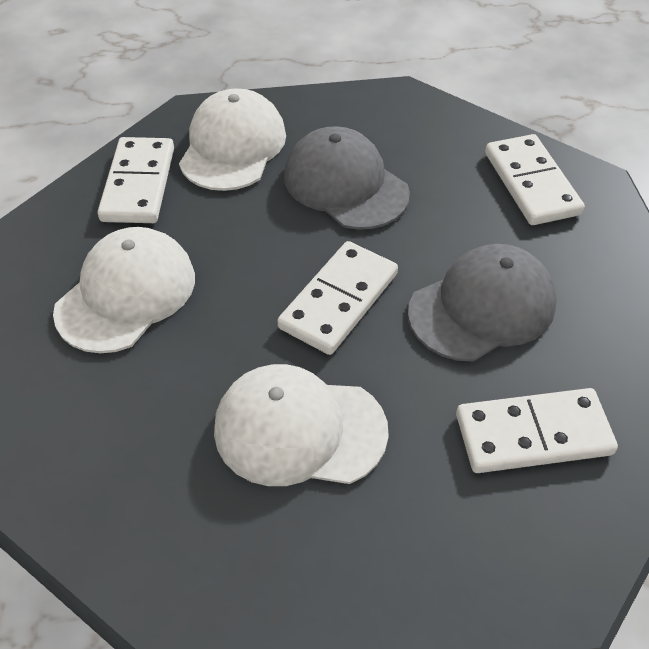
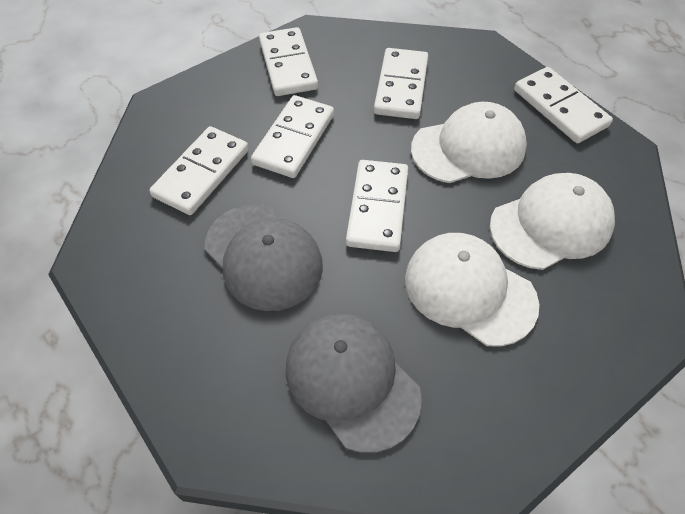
white domino: 4 -> 6

